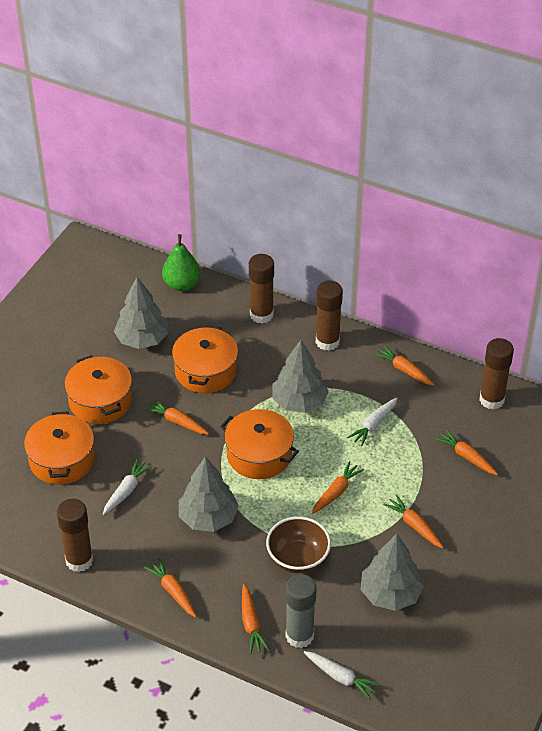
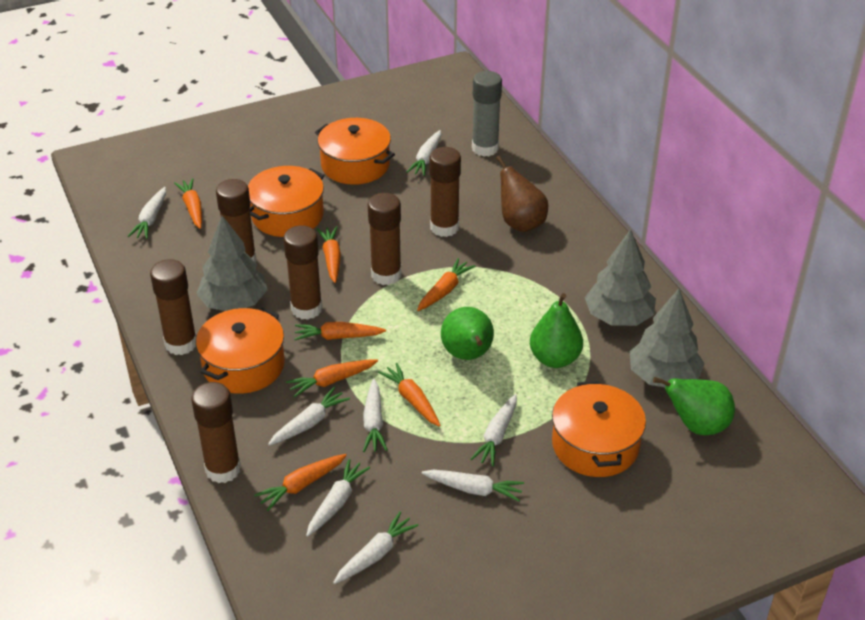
brown bowl: 1 -> 0
brown glue stick: 4 -> 6
brown pear: 0 -> 1
green pear: 1 -> 3
grey tree: 4 -> 3
white carrot: 3 -> 8

